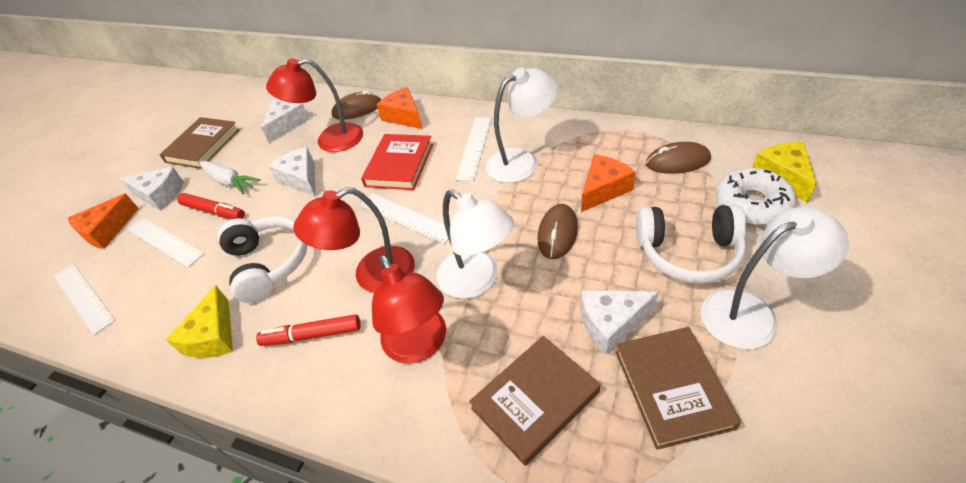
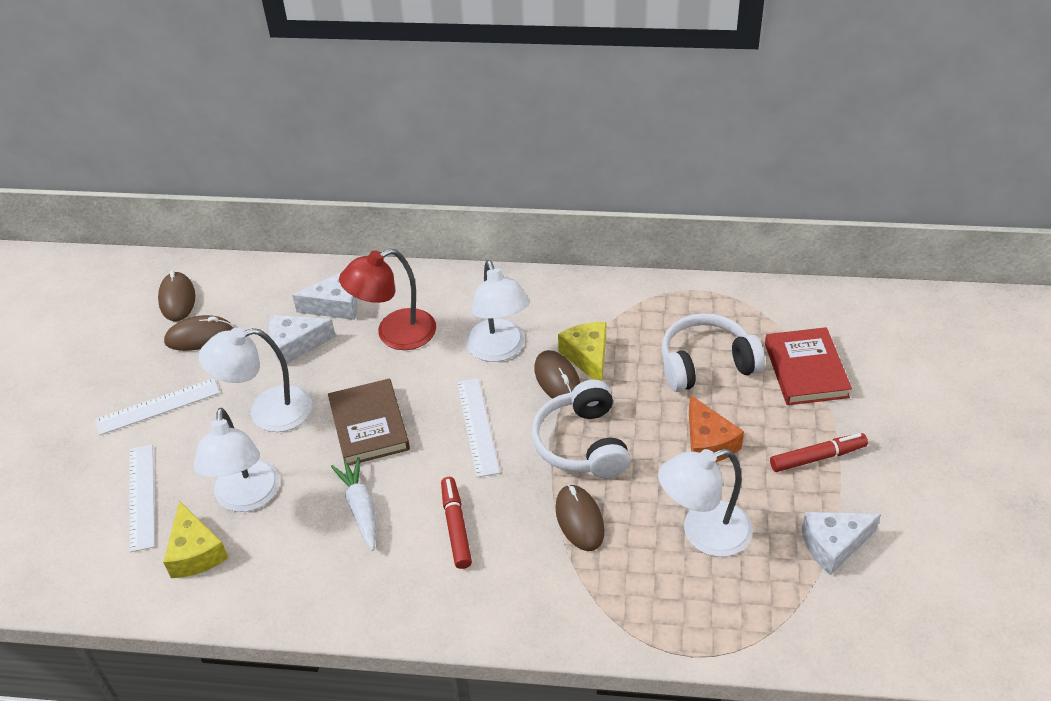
brown book: 3 -> 1
brown mouse: 3 -> 4
orange cheese: 3 -> 1
red lamp: 3 -> 1
white cheese: 4 -> 3
white donut: 1 -> 0
white lamp: 3 -> 4
white ruler: 4 -> 3

